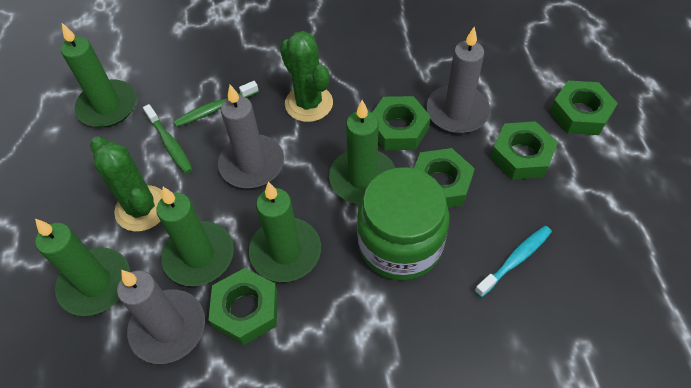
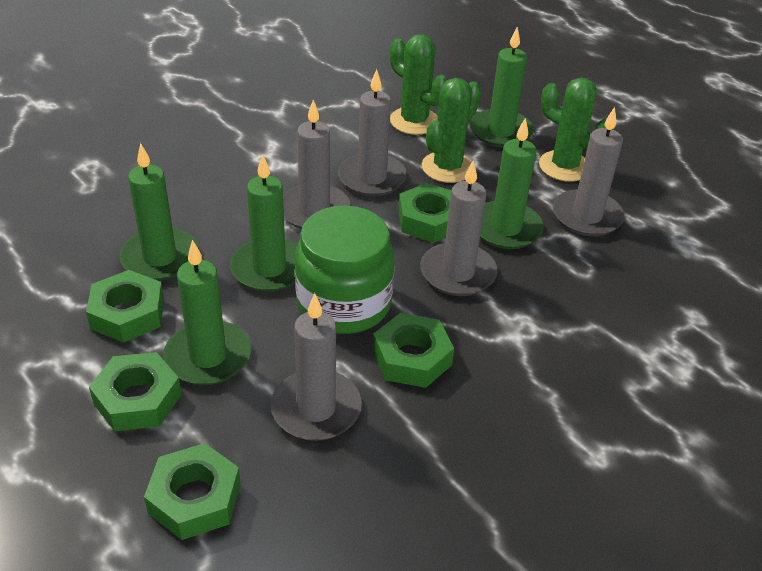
green cactus: 2 -> 3
green toothbrush: 2 -> 0
grey candle: 3 -> 5
turquoise toothbrush: 1 -> 0

